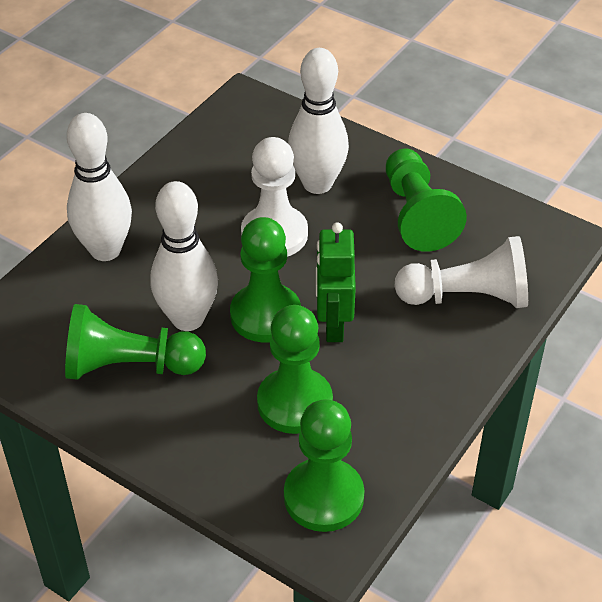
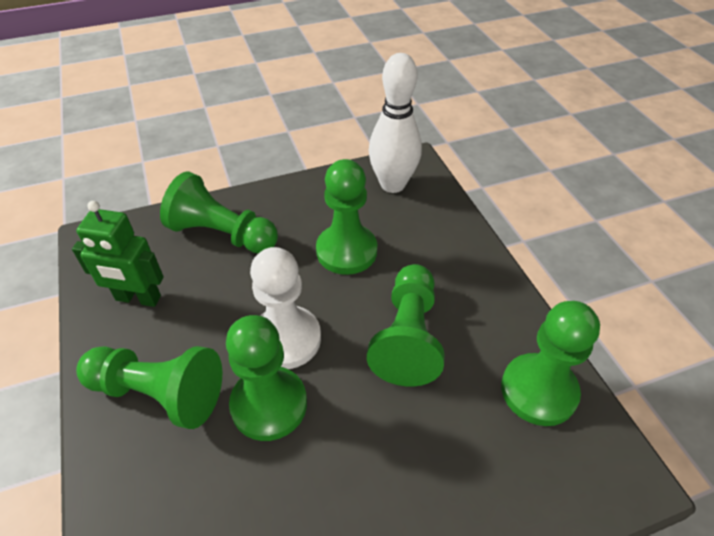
green pawn: 5 -> 6
white bowling pin: 3 -> 1
white pawn: 2 -> 1

